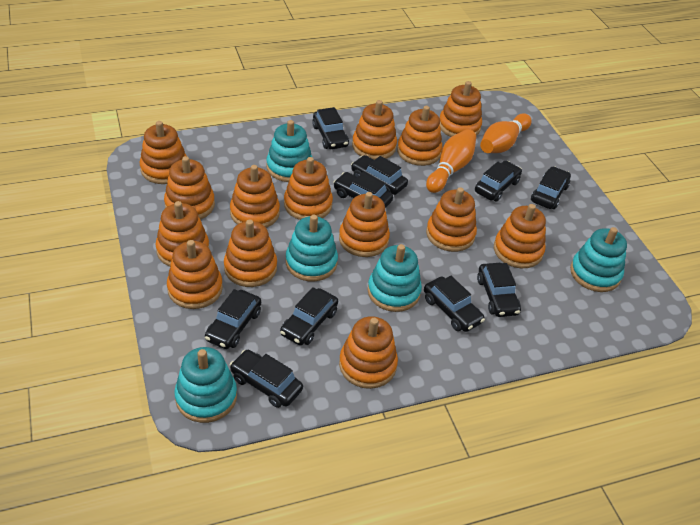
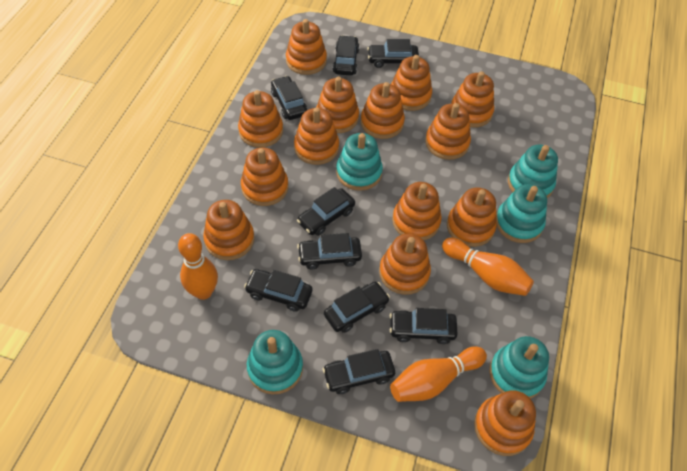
black car: 10 -> 9
orange bowling pin: 2 -> 3

